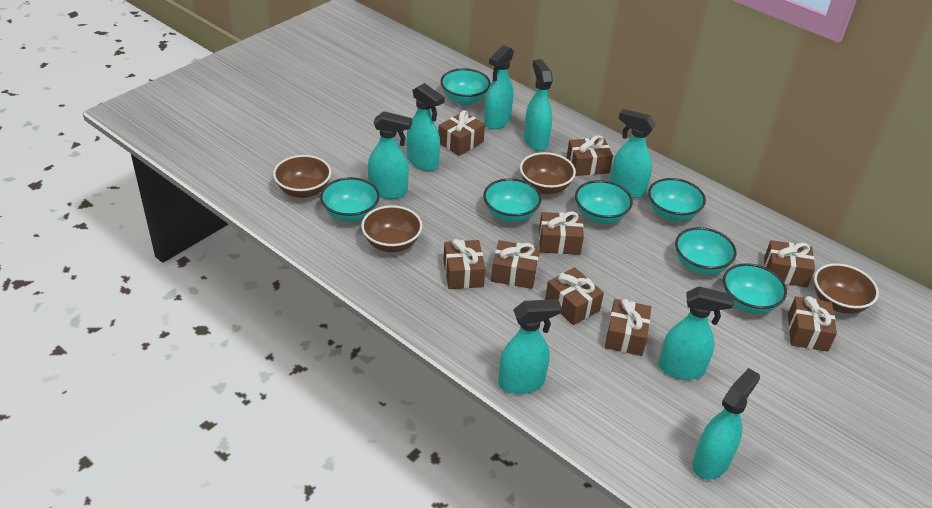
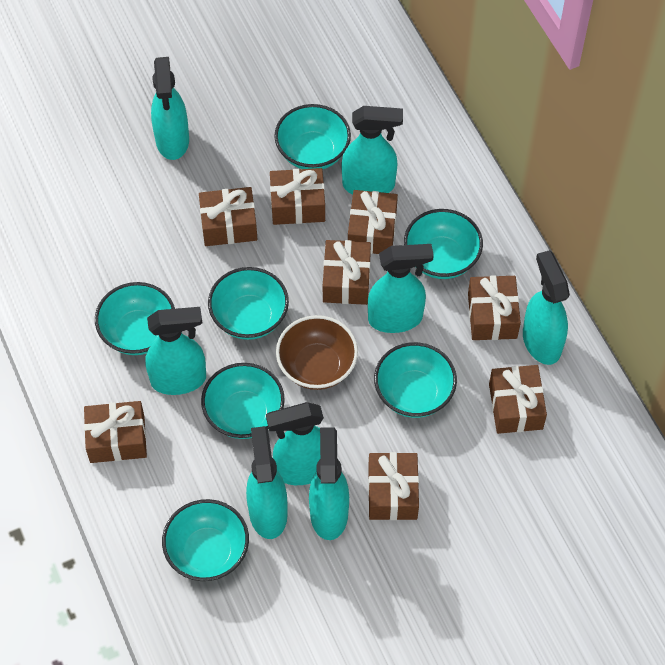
brown bowl: 4 -> 1
brown gift: 9 -> 8

